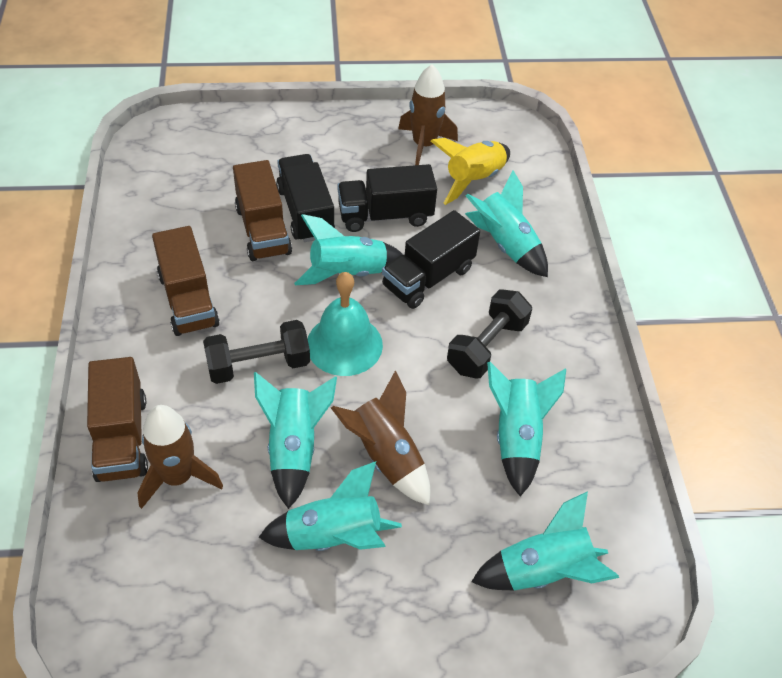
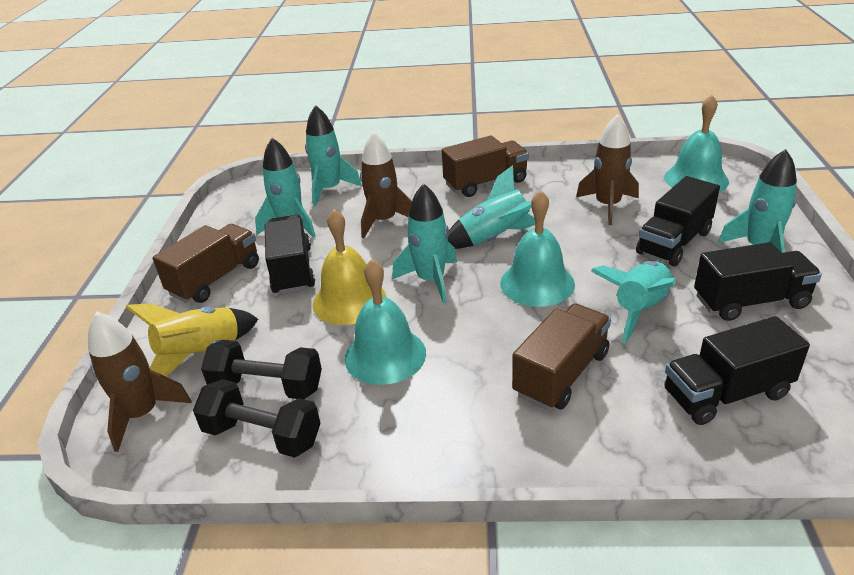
black truck: 3 -> 4
turquoise bell: 1 -> 3
yellow bell: 0 -> 1

